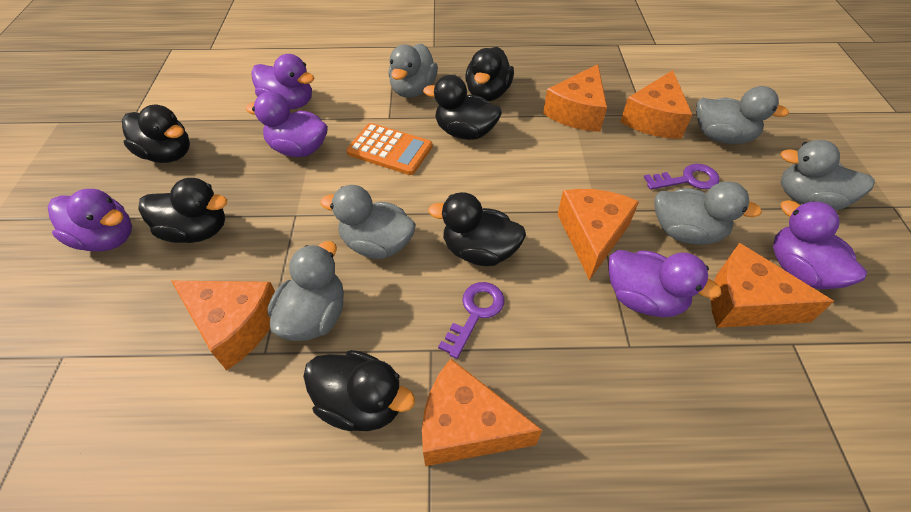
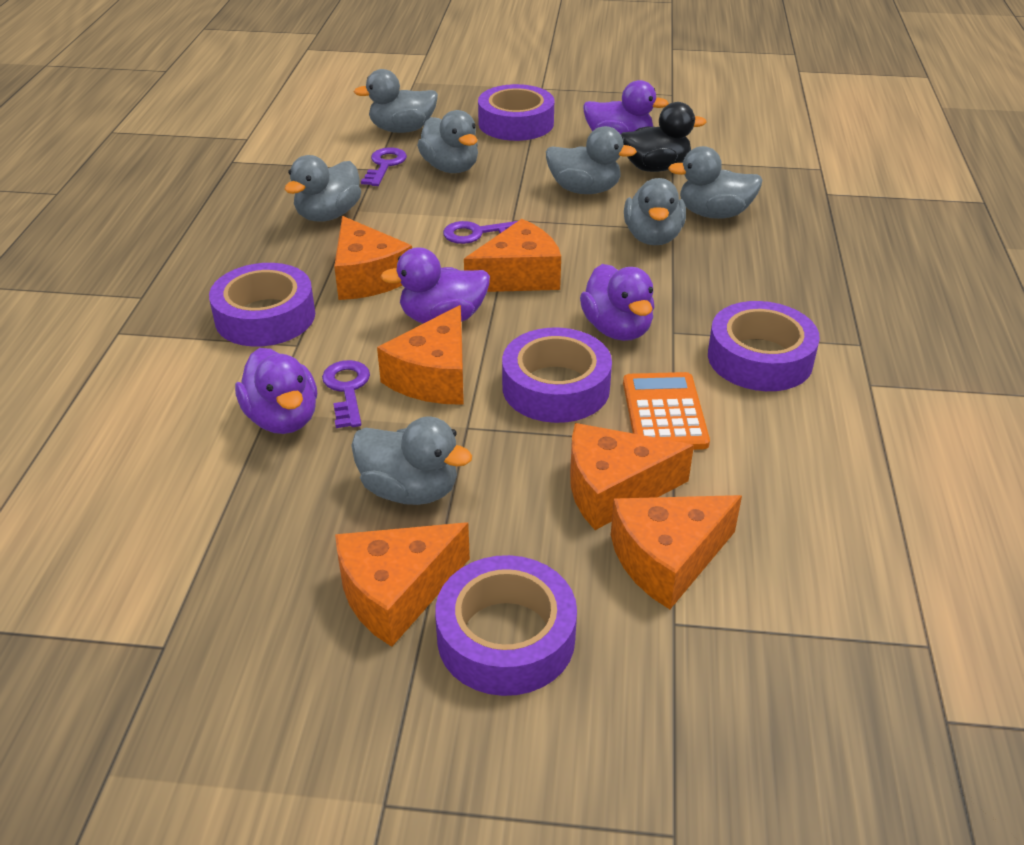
black duck: 6 -> 1
grey duck: 6 -> 7
purple duck: 5 -> 4
purple key: 2 -> 3
purple tape: 0 -> 5

